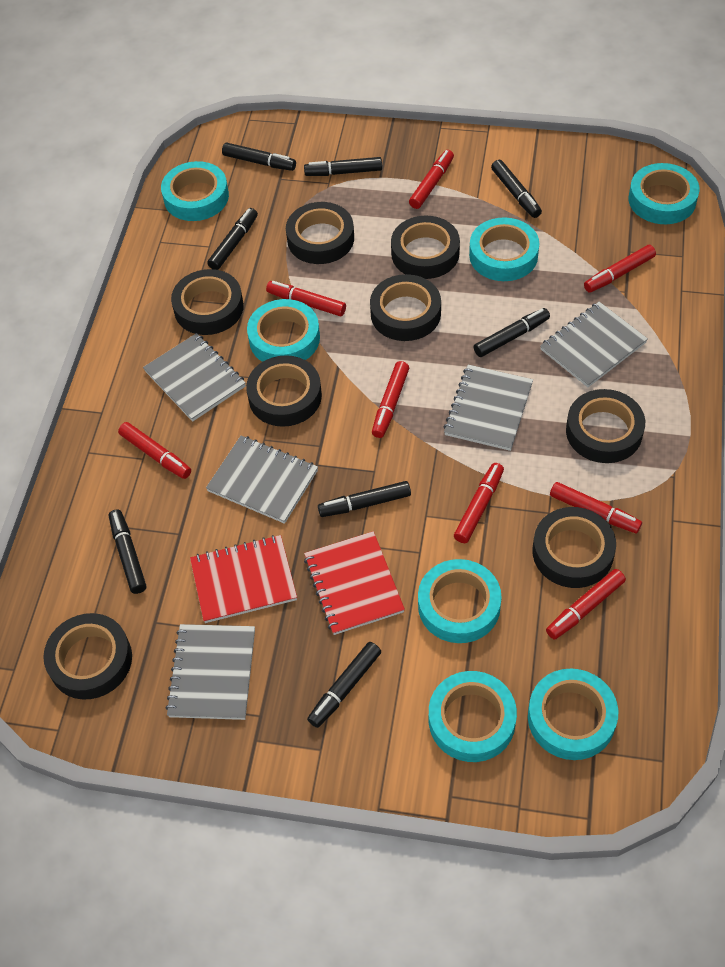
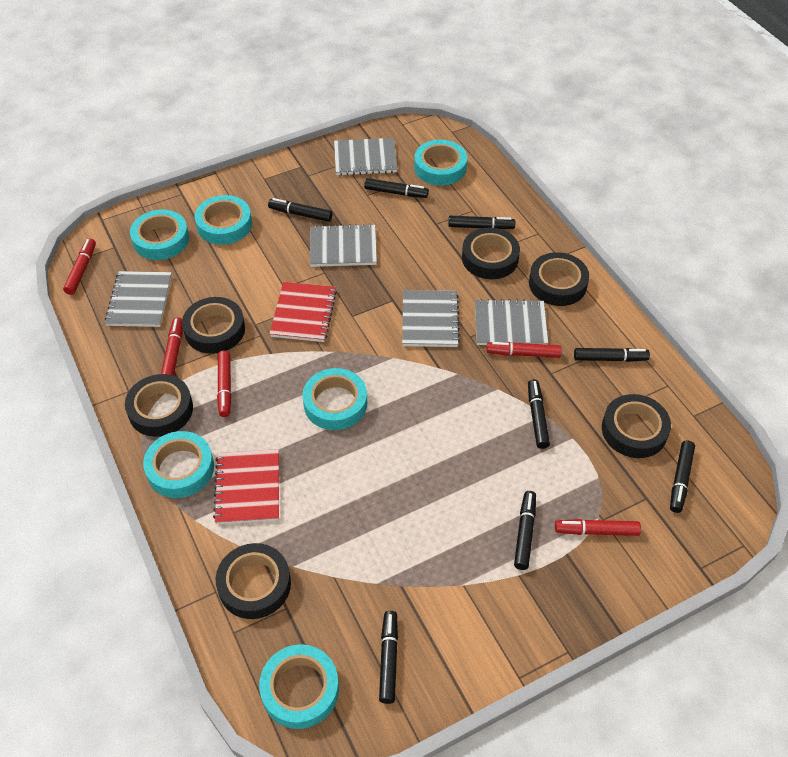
black tape: 8 -> 6
red marker: 8 -> 5
turquoise tape: 7 -> 6

